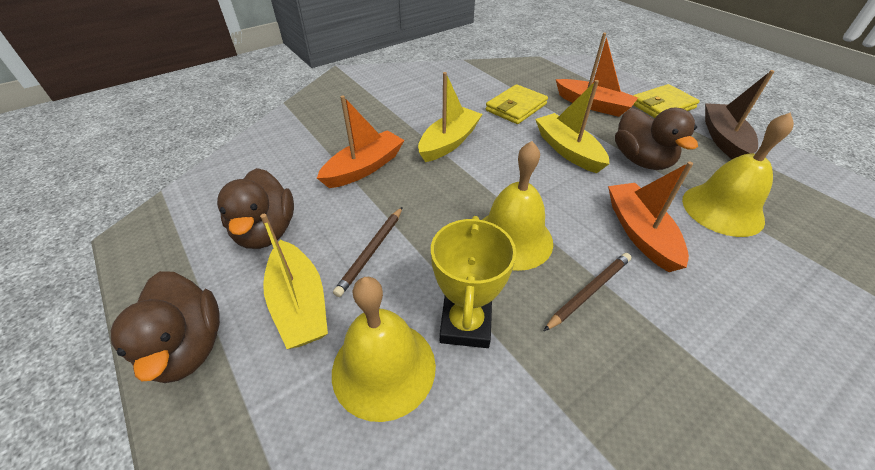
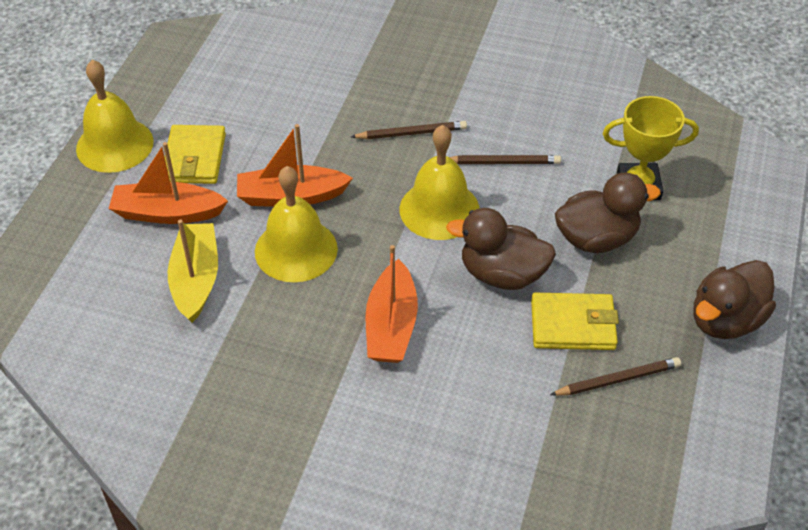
brown boat: 1 -> 0
brown pencil: 2 -> 3
yellow boat: 3 -> 1

